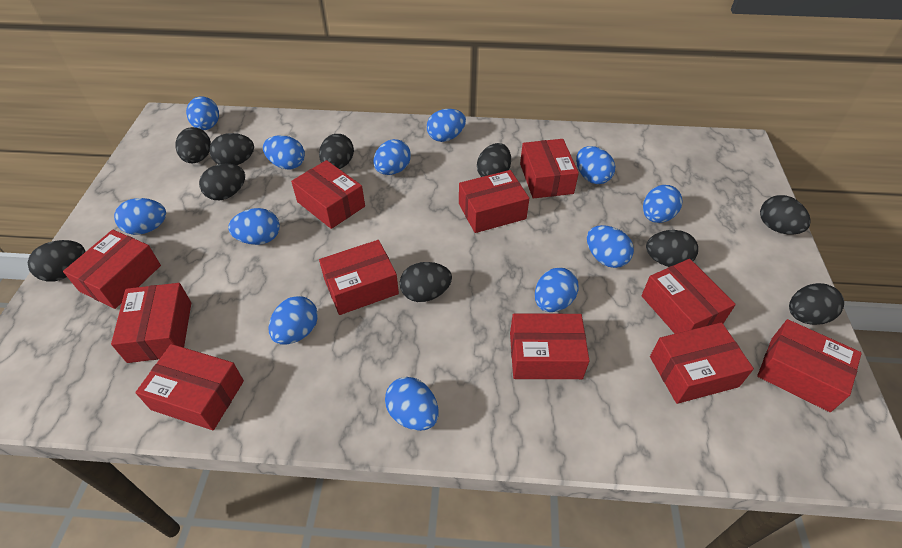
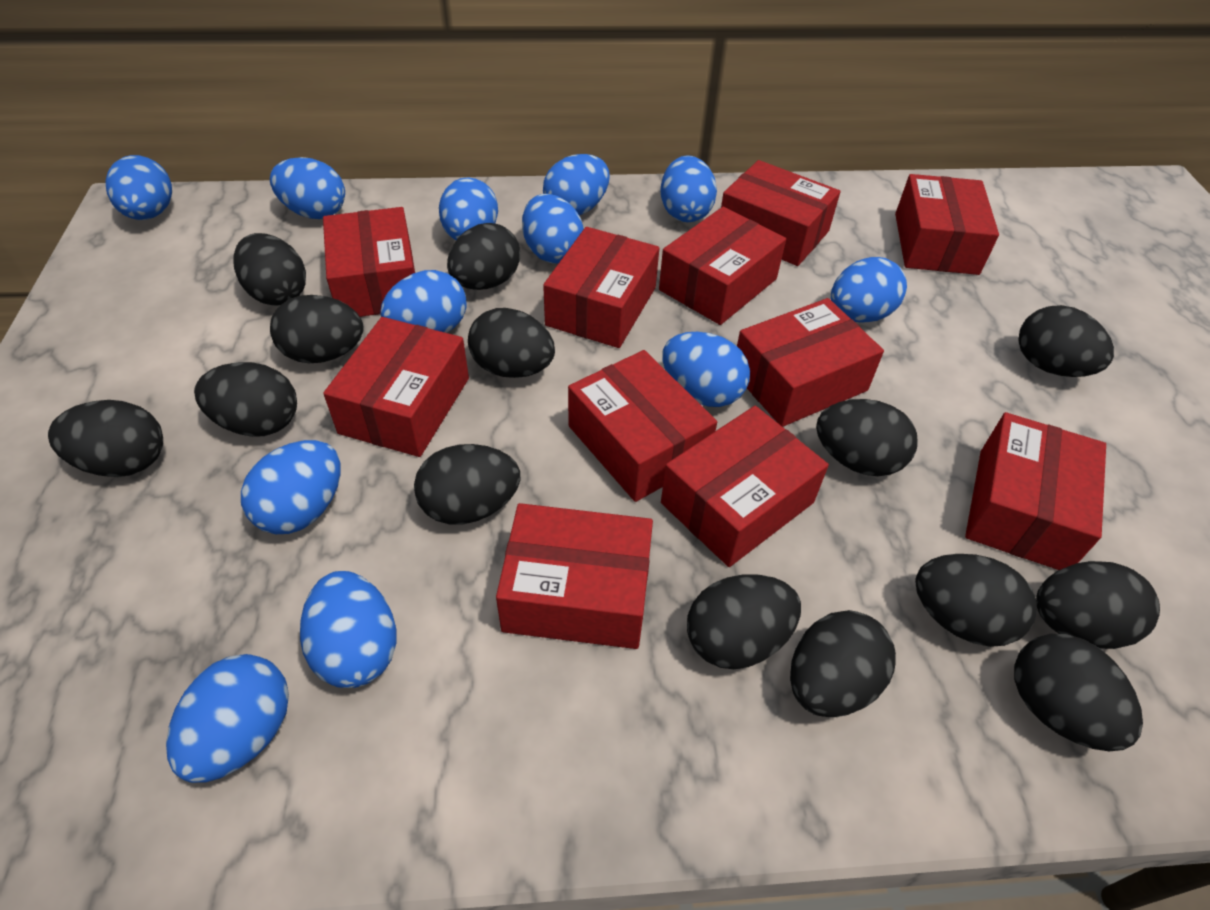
black egg: 10 -> 14

